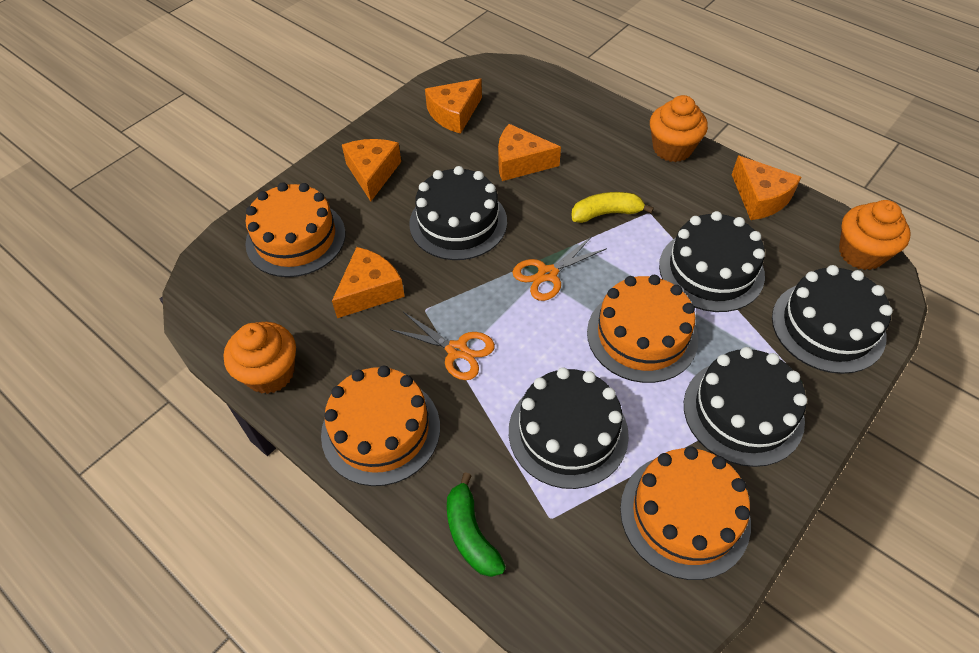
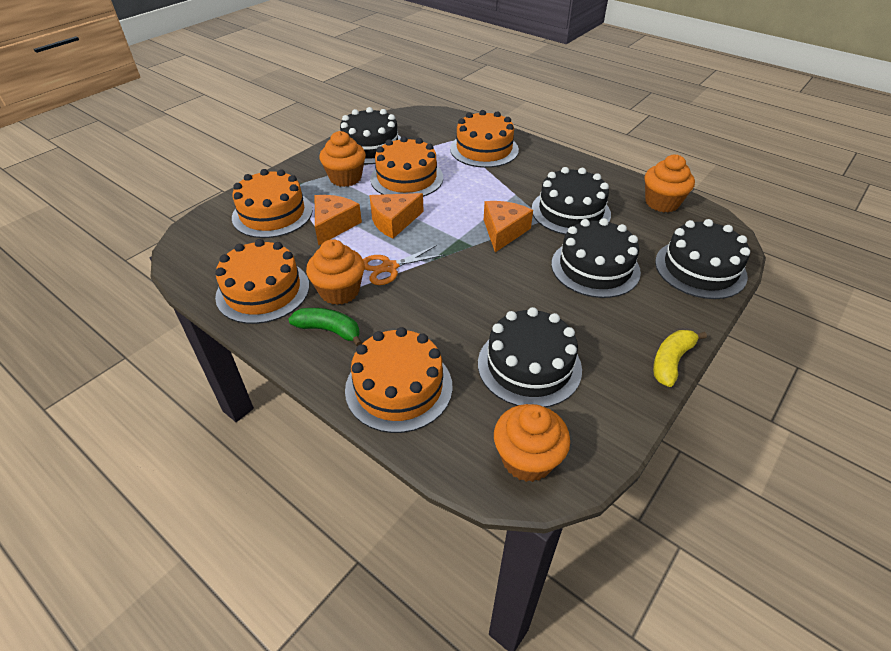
orange cake: 4 -> 5
orange cheese: 5 -> 3
orange cupcake: 3 -> 4
orange scissors: 2 -> 1

